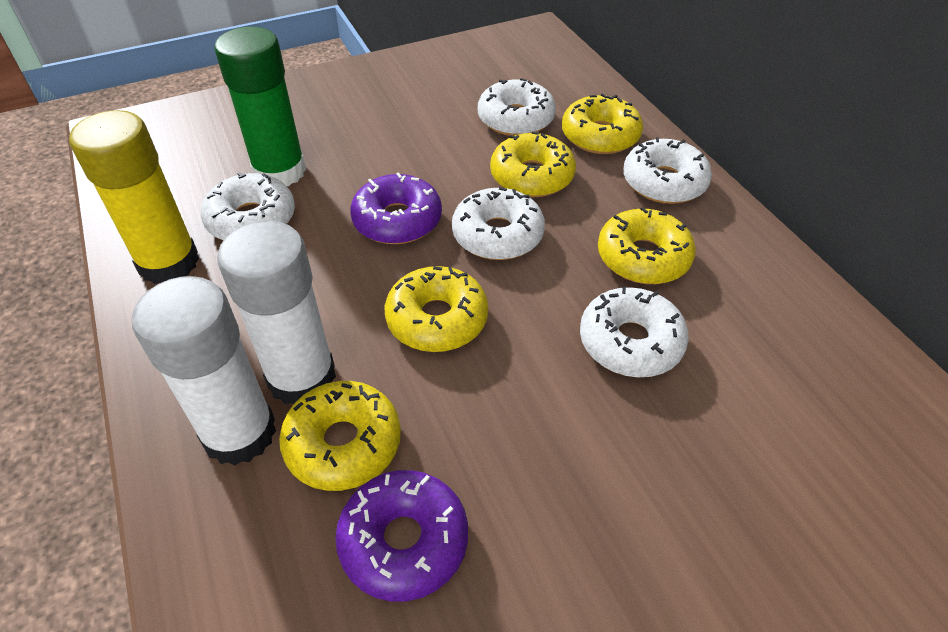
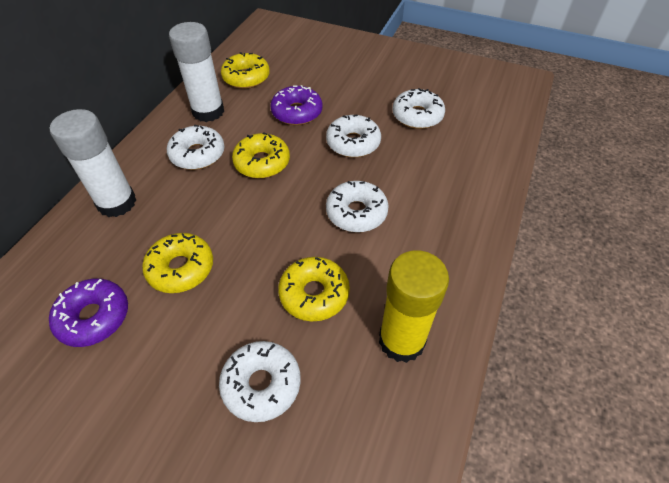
green glue stick: 1 -> 0
yellow donut: 5 -> 4

